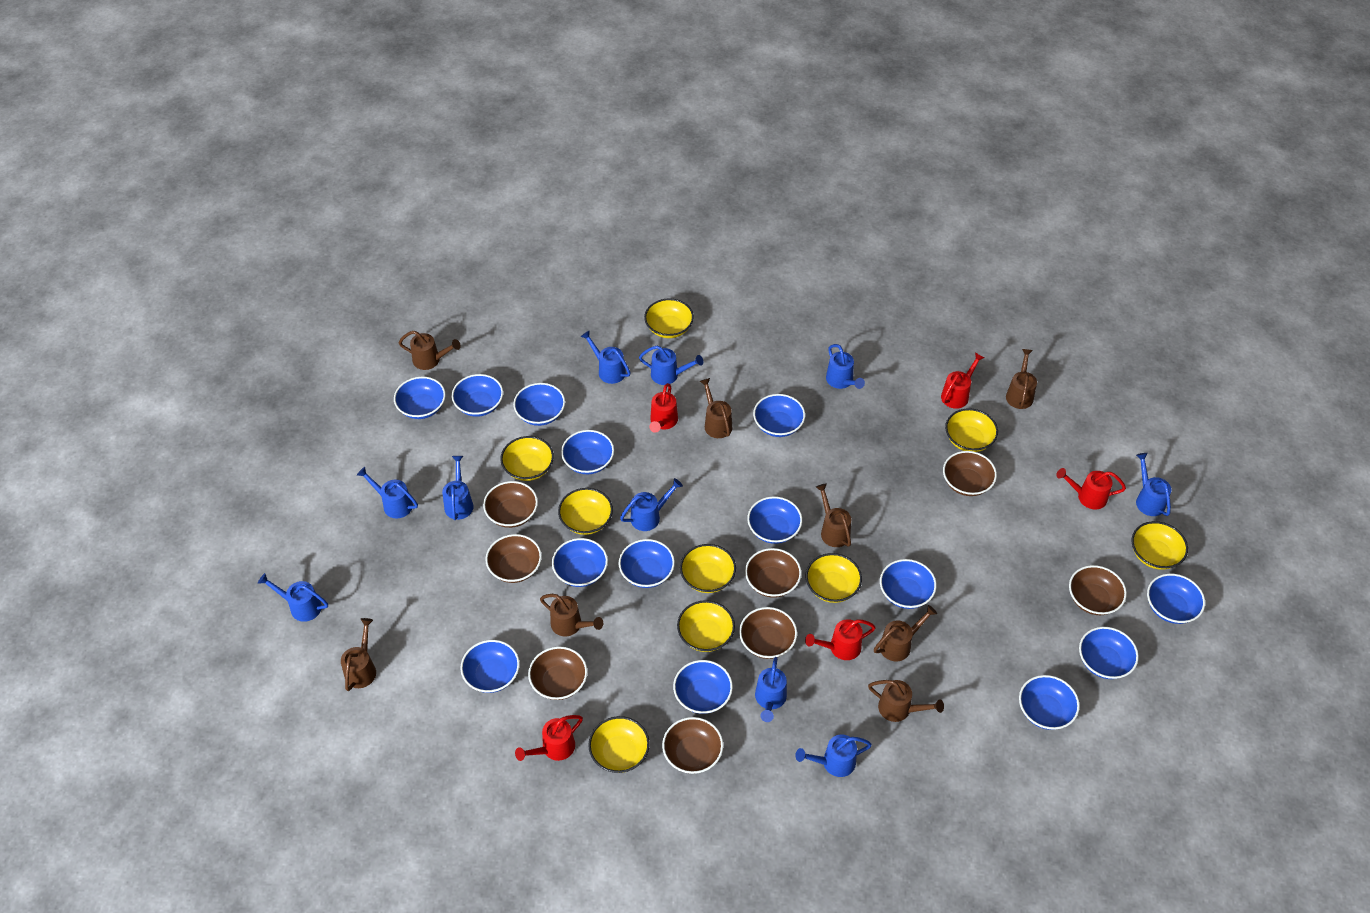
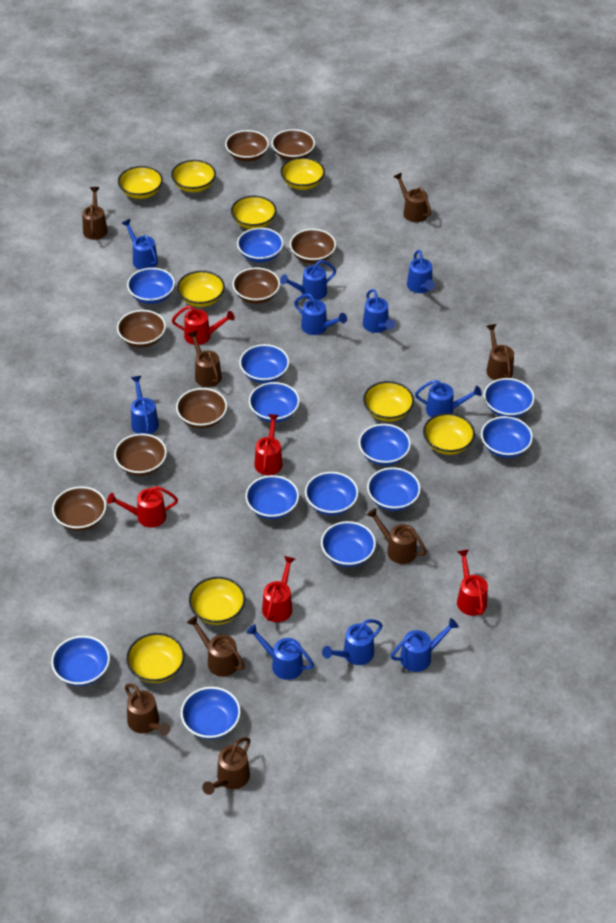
blue bowl: 14 -> 13

